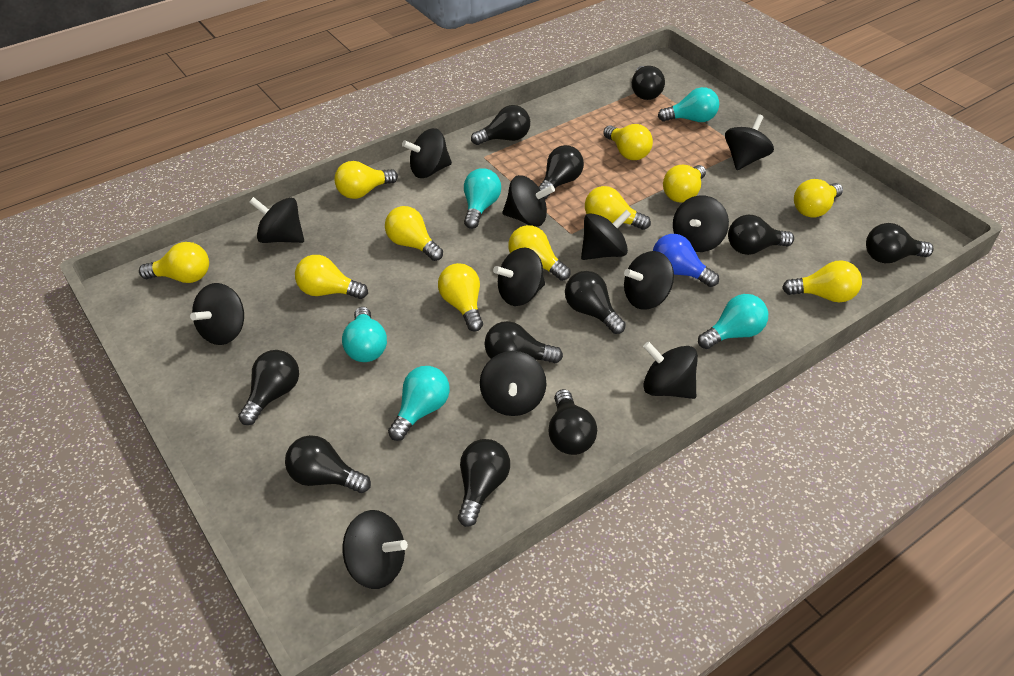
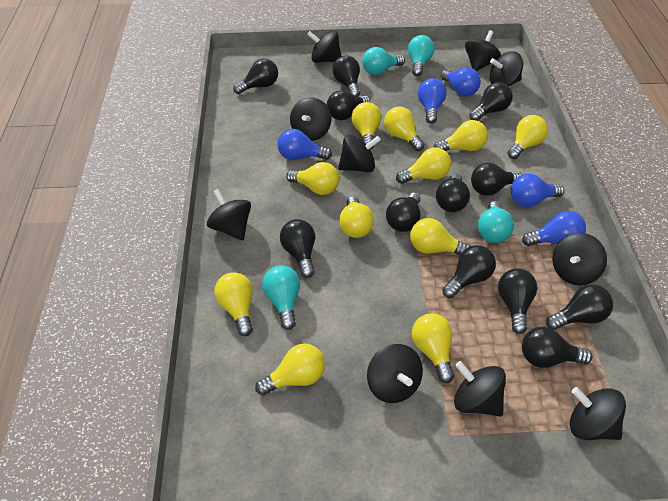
black light bulb: 11 -> 12
black spinning top: 12 -> 10
blue light bulb: 1 -> 5
turquoise light bulb: 5 -> 4

